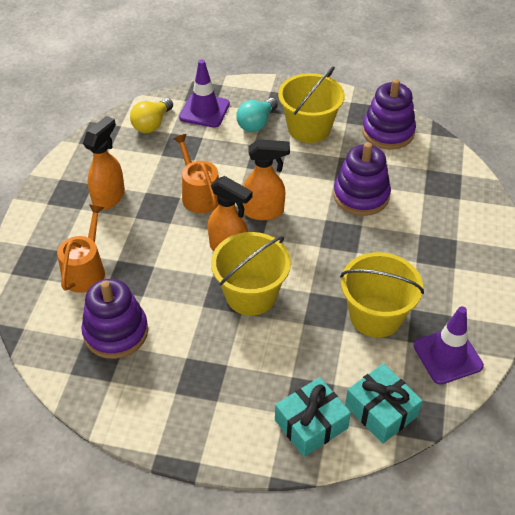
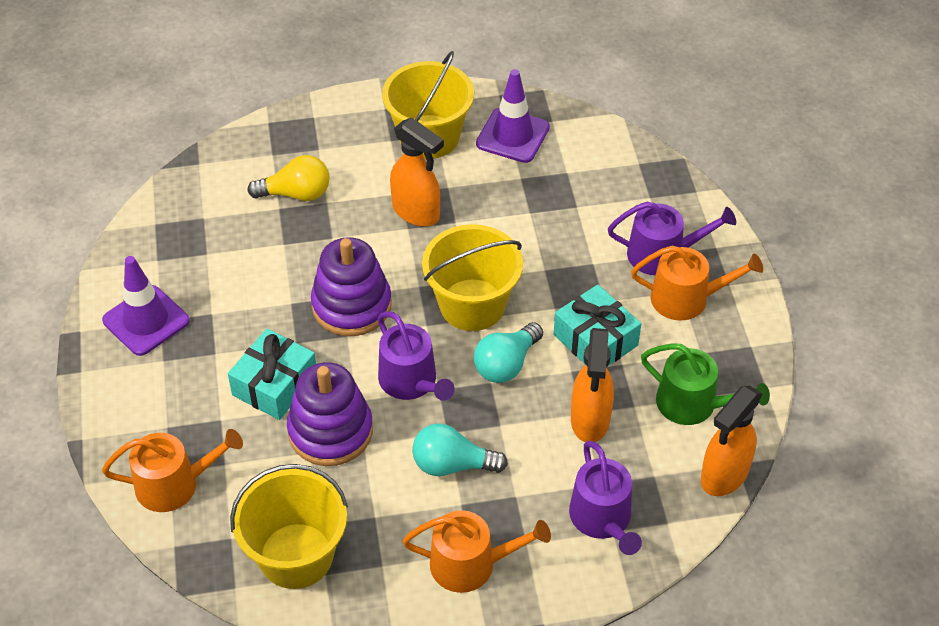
green watering can: 0 -> 1
orange watering can: 2 -> 3
purple stacking toy: 3 -> 2
purple watering can: 0 -> 3
turquoise light bulb: 1 -> 2

